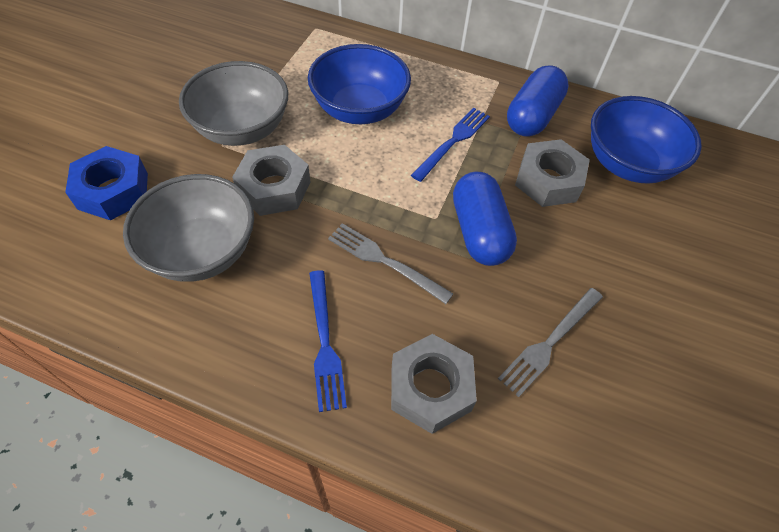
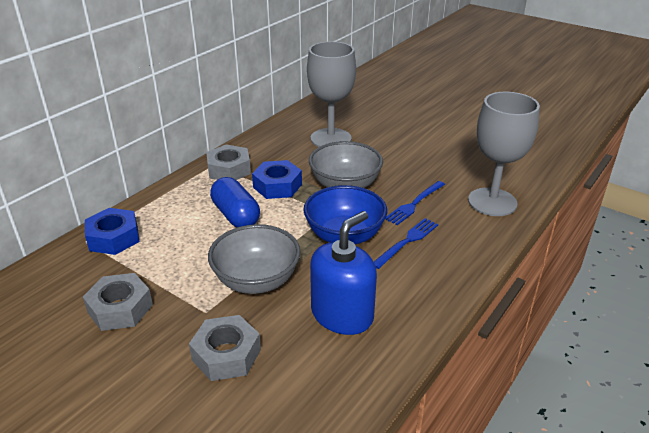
blue bowl: 2 -> 1
blue capsule: 2 -> 1
blue nut: 1 -> 2
blue soap dispenser: 0 -> 1
grey fork: 2 -> 0
grey goblet: 0 -> 2

